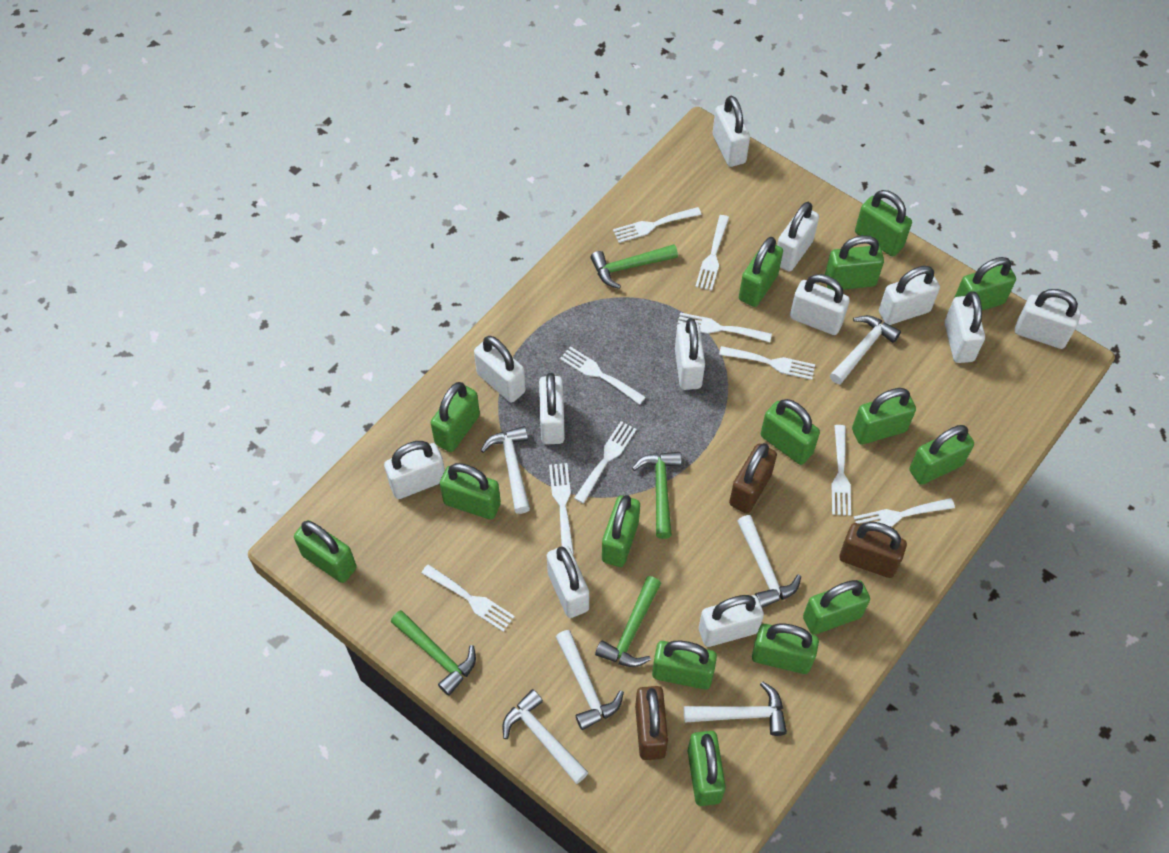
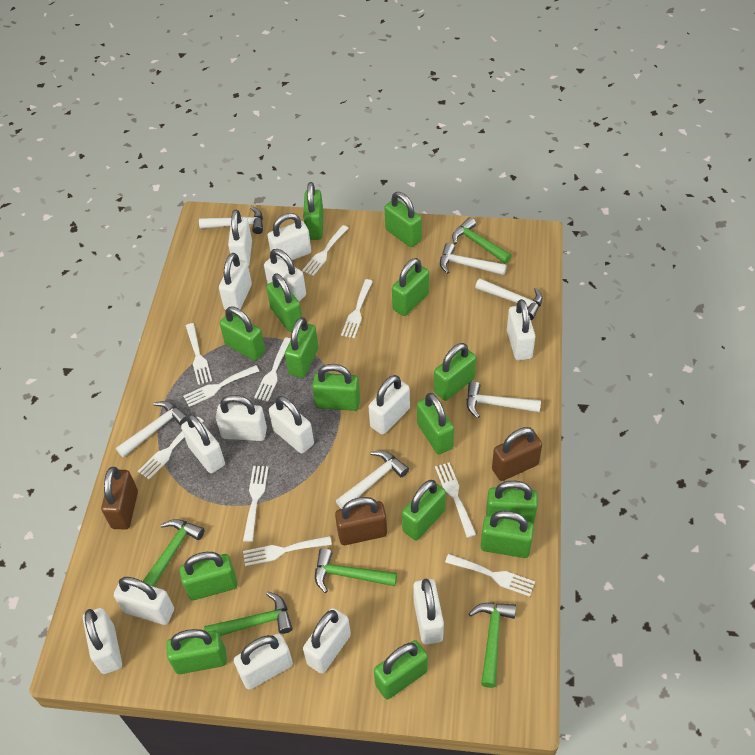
green hammer: 4 -> 5
white padlock: 12 -> 14

